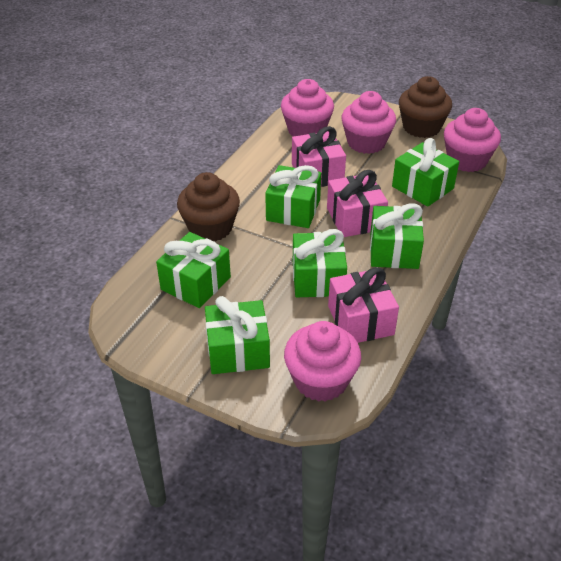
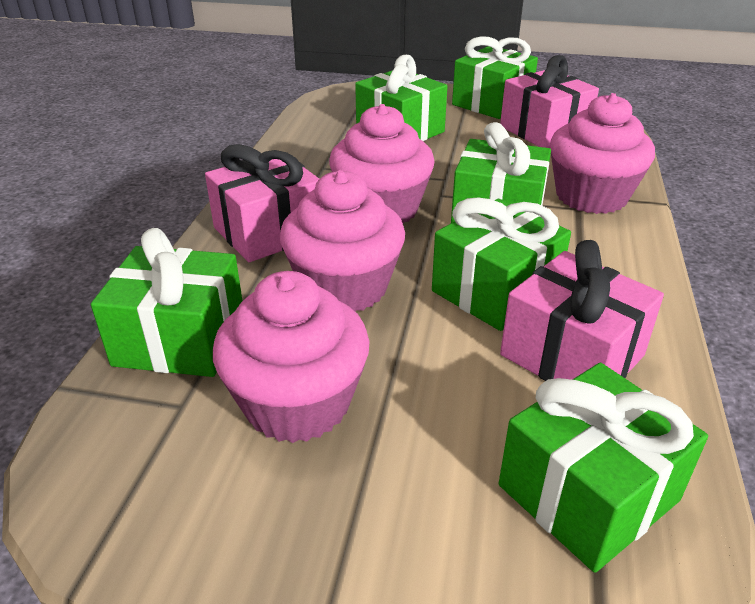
brown cupcake: 2 -> 0

